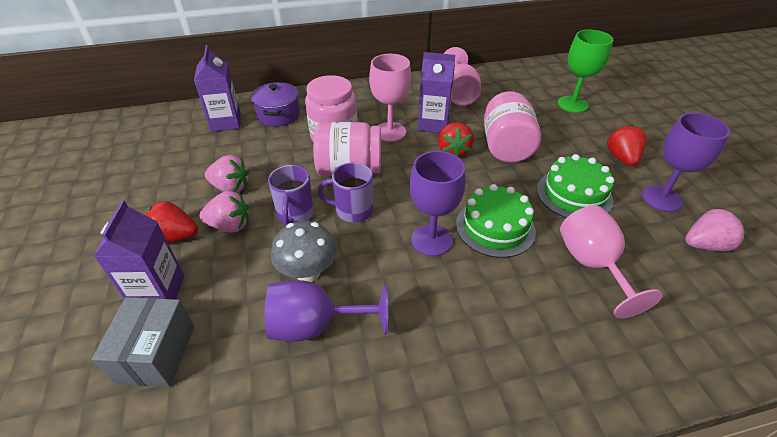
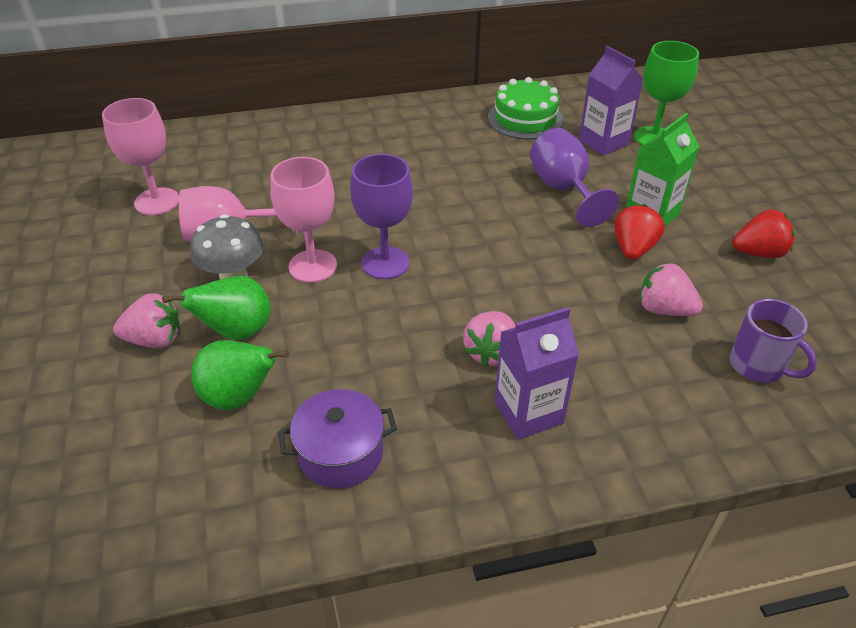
green cake: 2 -> 1
green carton: 0 -> 1
green pear: 0 -> 2
grey box: 1 -> 0
pink jar: 3 -> 0
purple carton: 3 -> 2
purple goblet: 3 -> 2
purple mug: 2 -> 1
red strawberry: 3 -> 2

